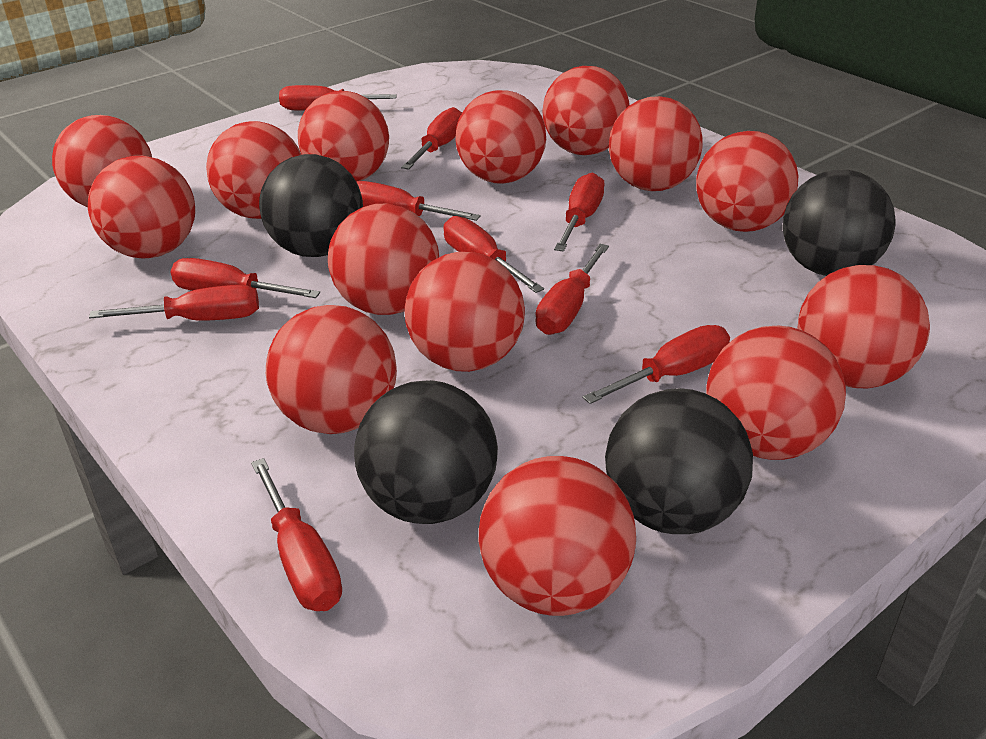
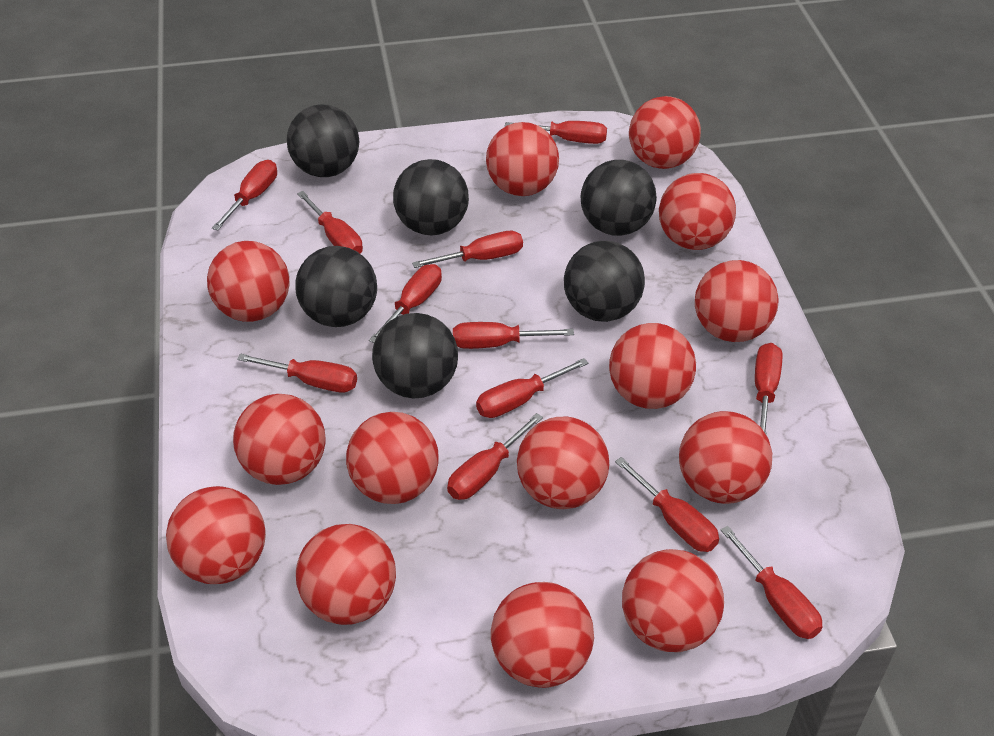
black ball: 4 -> 6
red screwdriver: 10 -> 12

